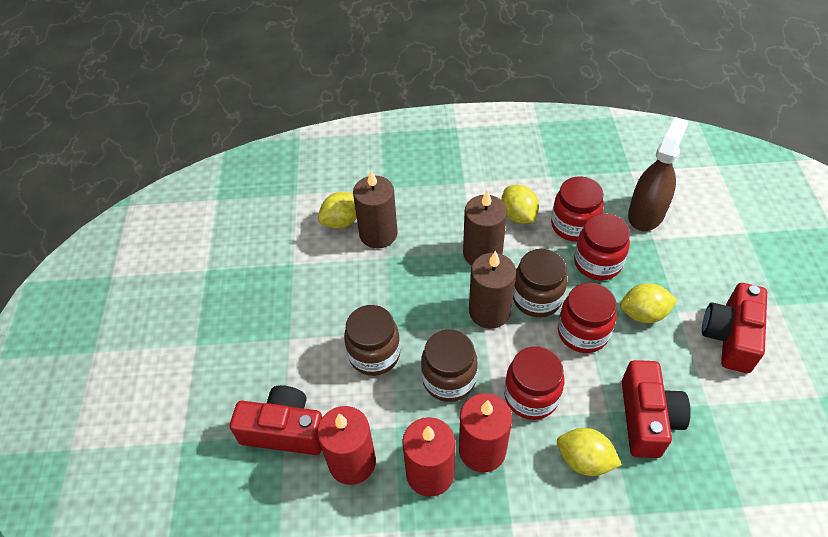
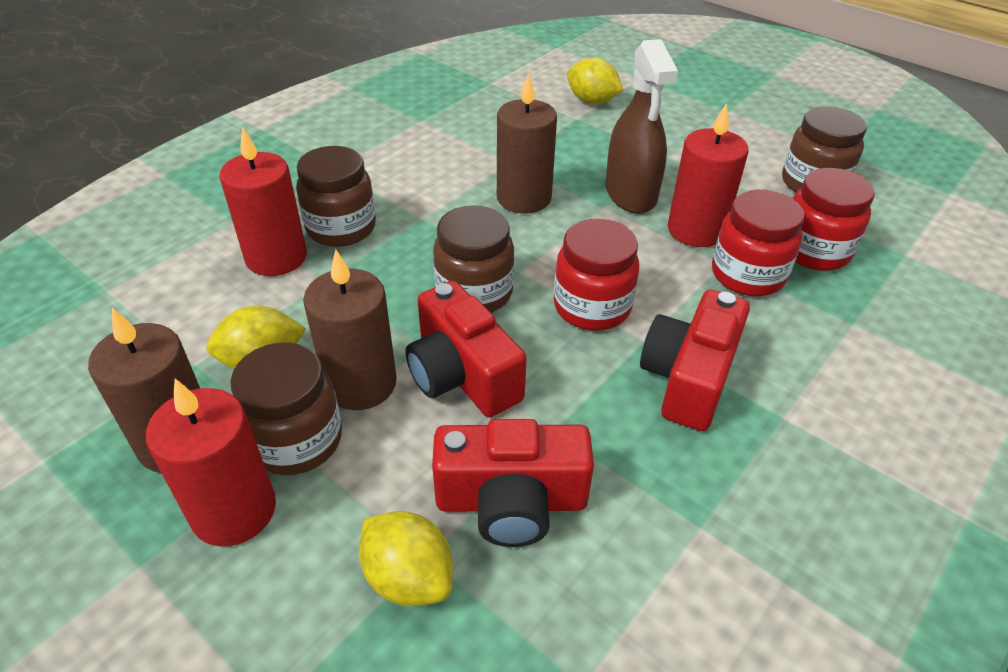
brown jar: 3 -> 4
red jar: 4 -> 3
yellow lemon: 4 -> 3

